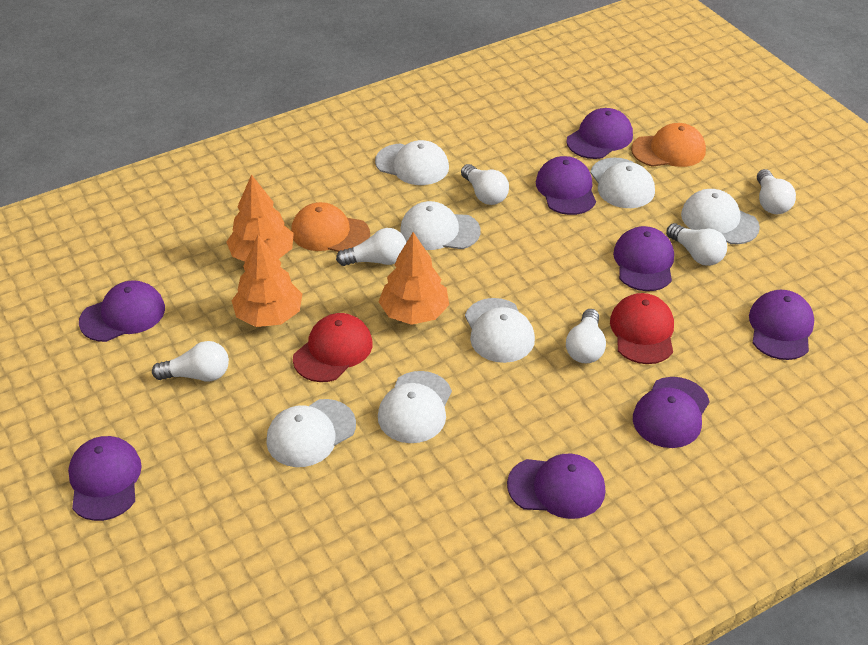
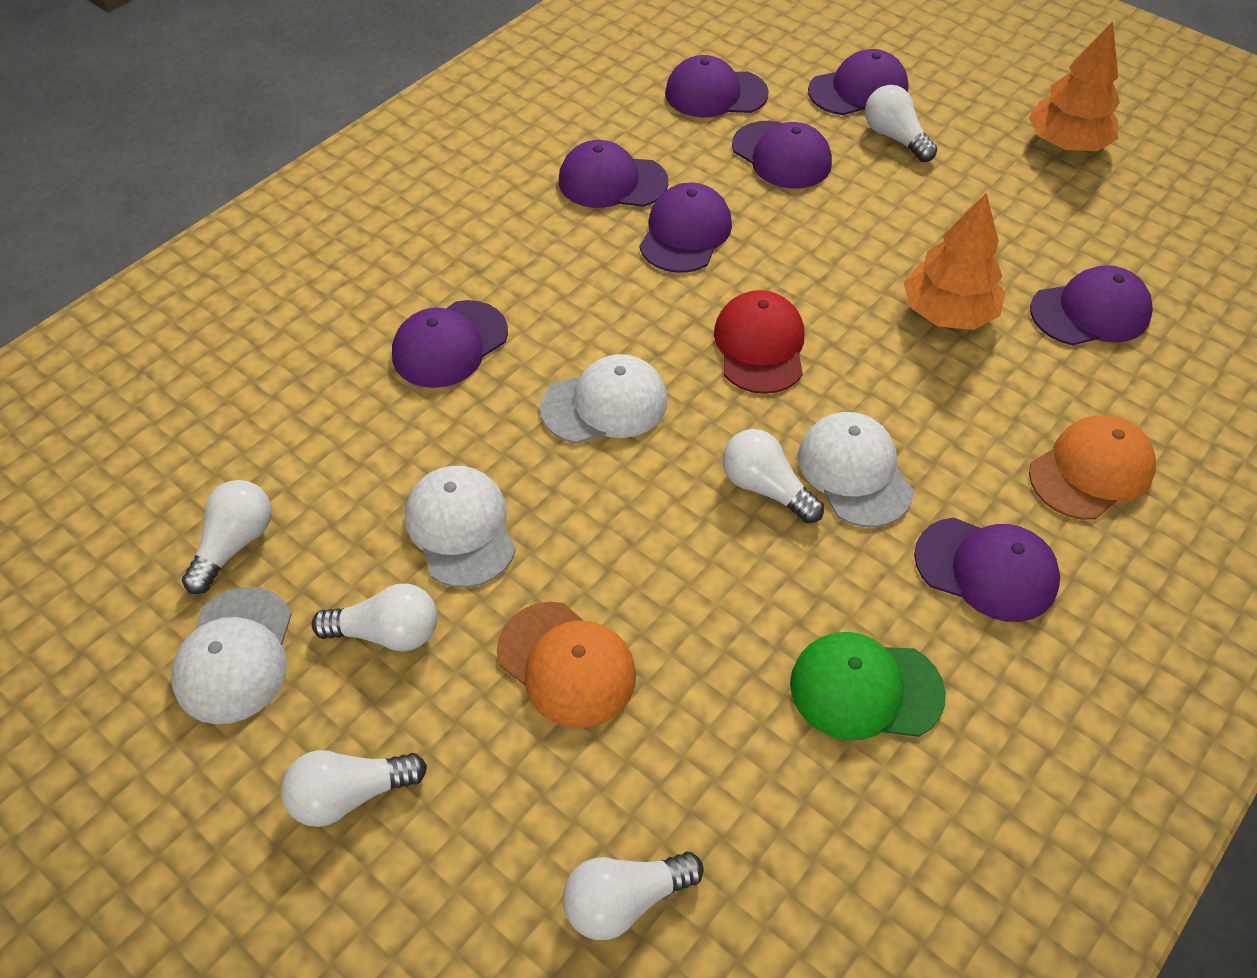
green cap: 0 -> 1
orange tree: 3 -> 2
red cap: 2 -> 1
white cap: 7 -> 4

